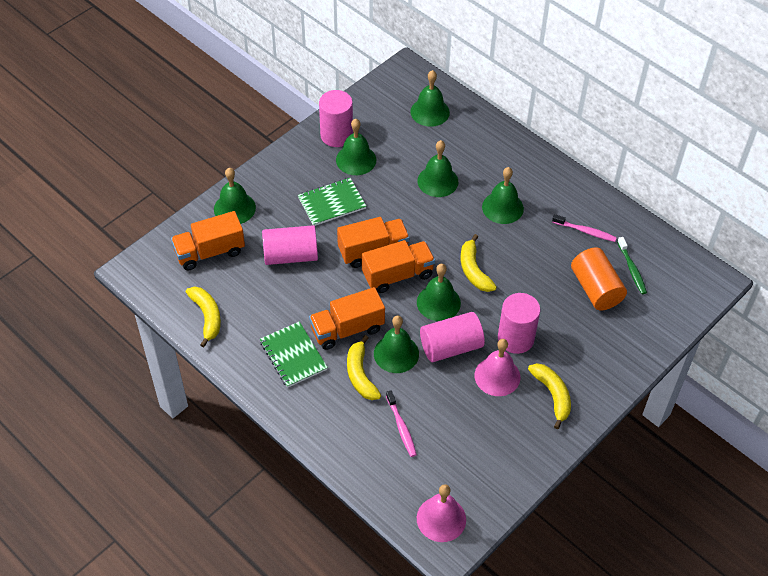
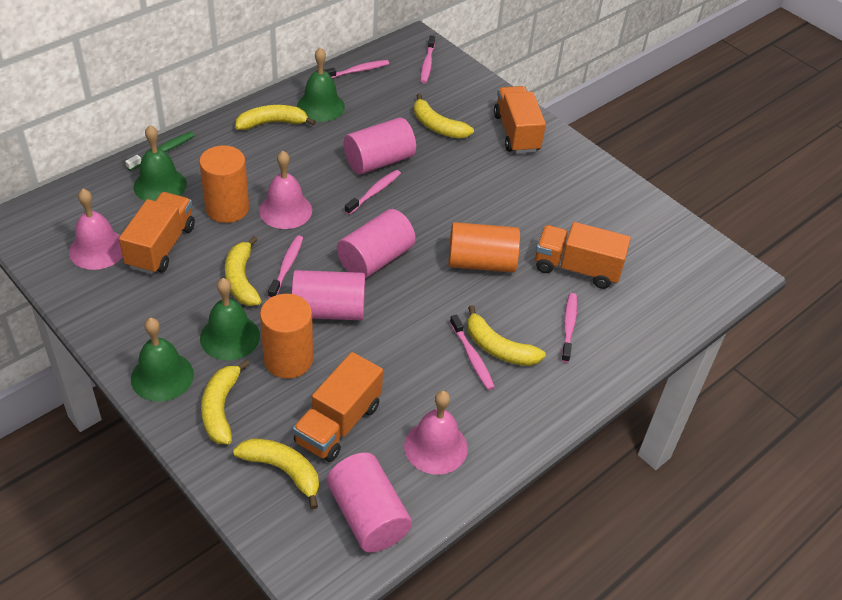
green bell: 7 -> 4
green notebook: 2 -> 0
orange cylinder: 1 -> 3
pink bell: 2 -> 3
pink toothbrush: 2 -> 6
yellow banana: 4 -> 6

